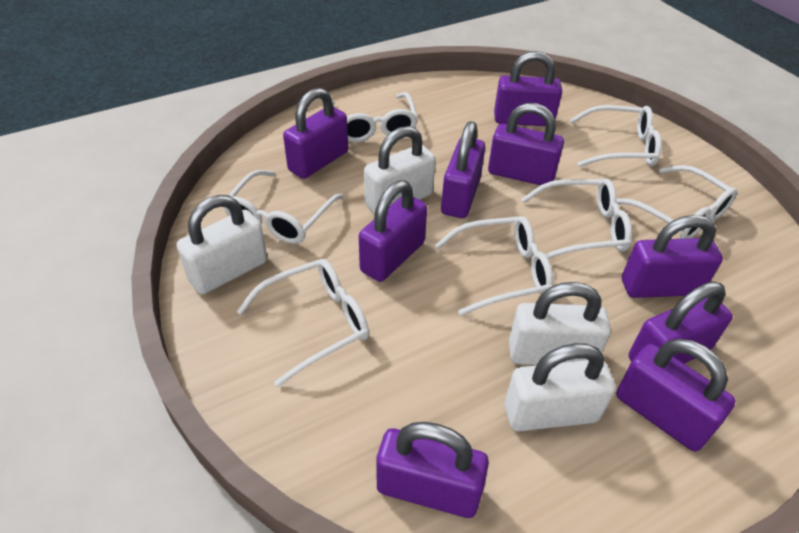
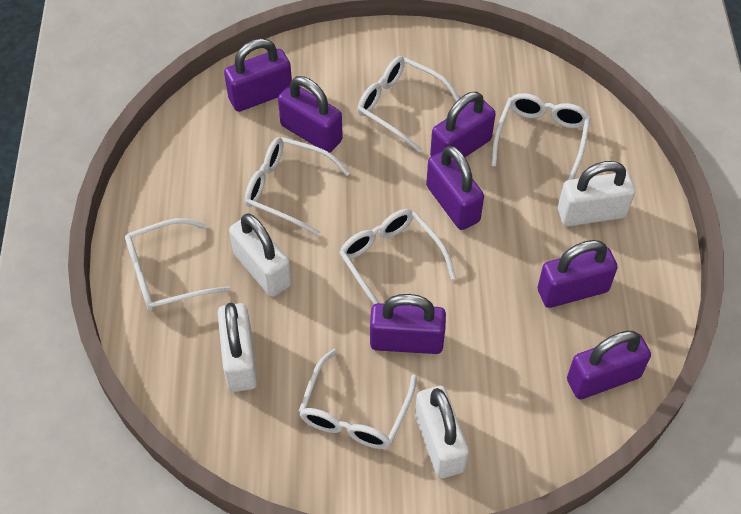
purple padlock: 9 -> 7
white glasses: 7 -> 6

